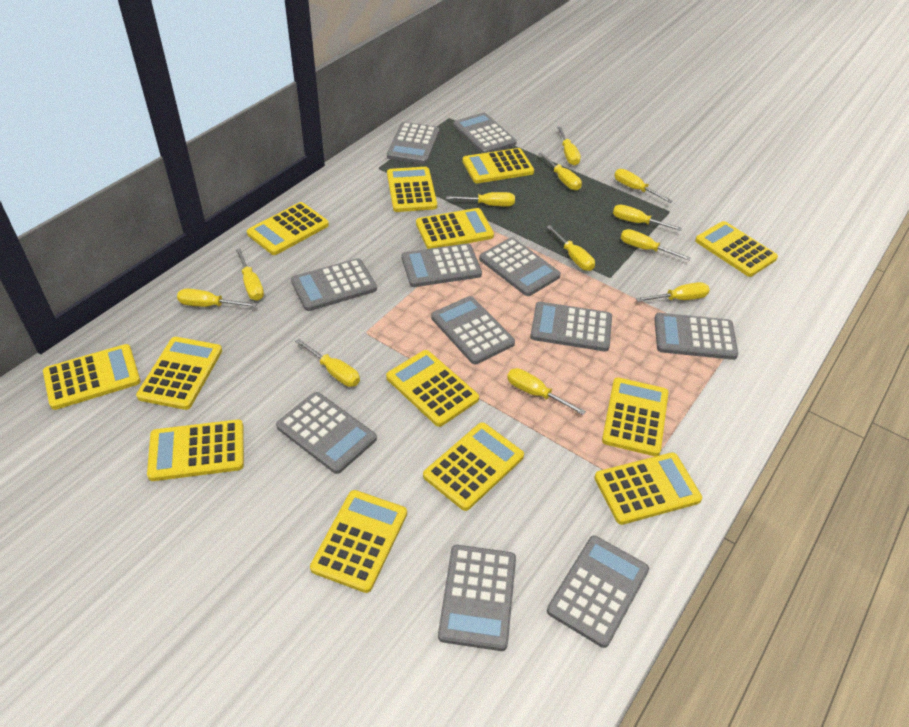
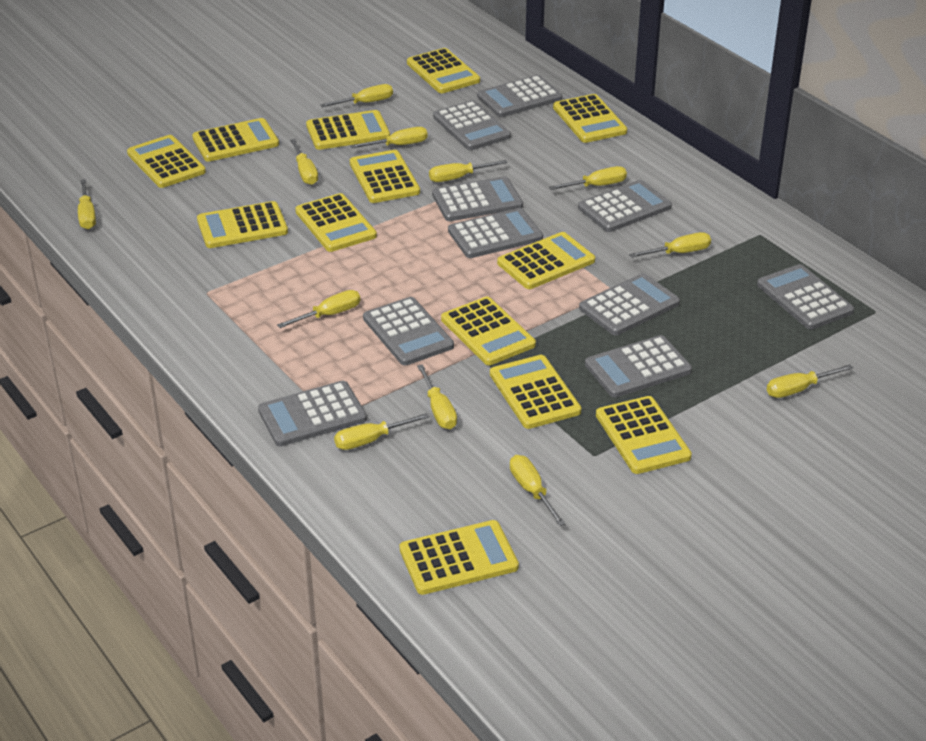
grey calculator: 11 -> 10

